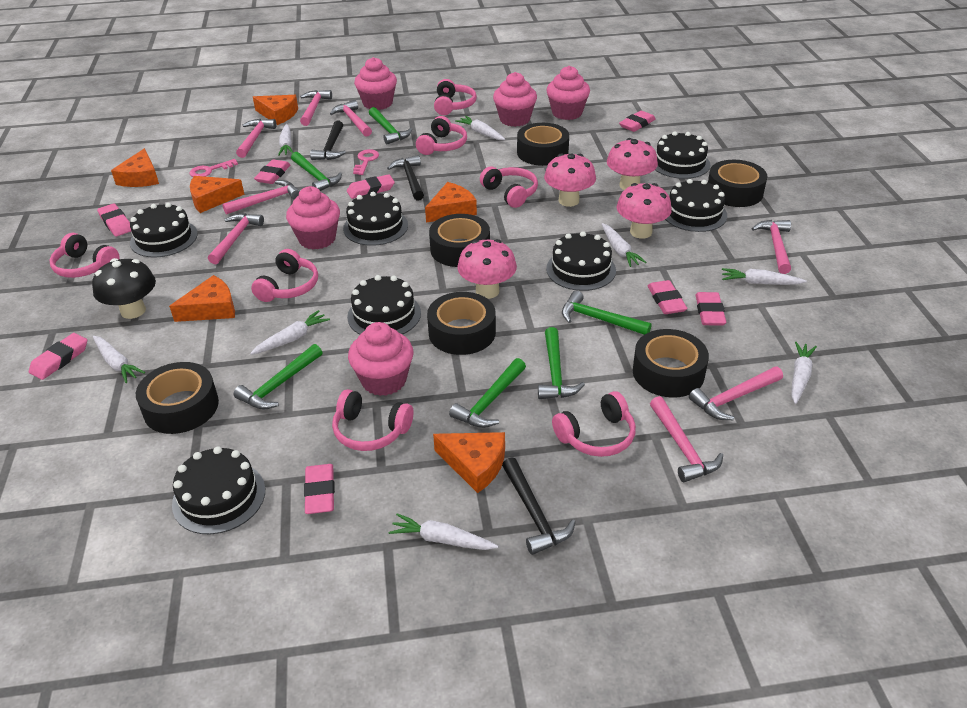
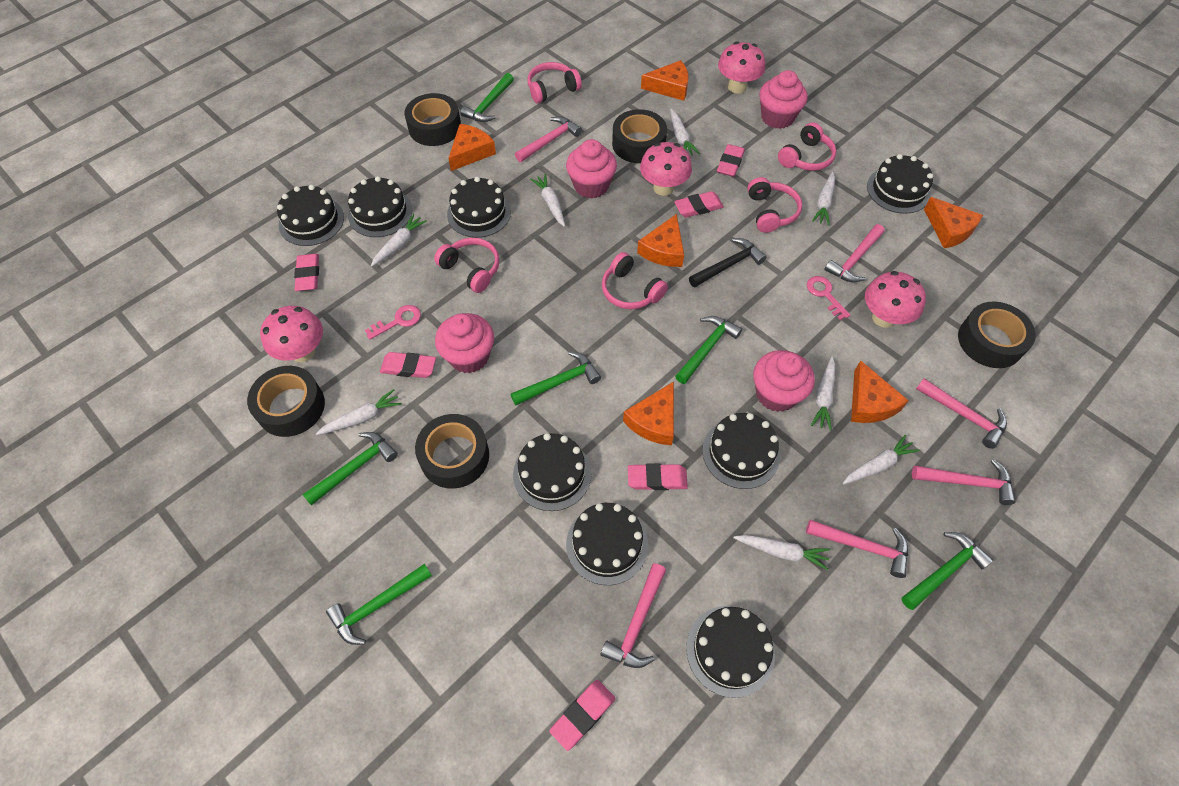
black cake: 7 -> 8
black hammer: 3 -> 1
black mushroom: 1 -> 0
black tape: 6 -> 5
pink cupcake: 5 -> 4
pink eraser: 8 -> 6
pink hammer: 8 -> 6
pink headphones: 7 -> 5

